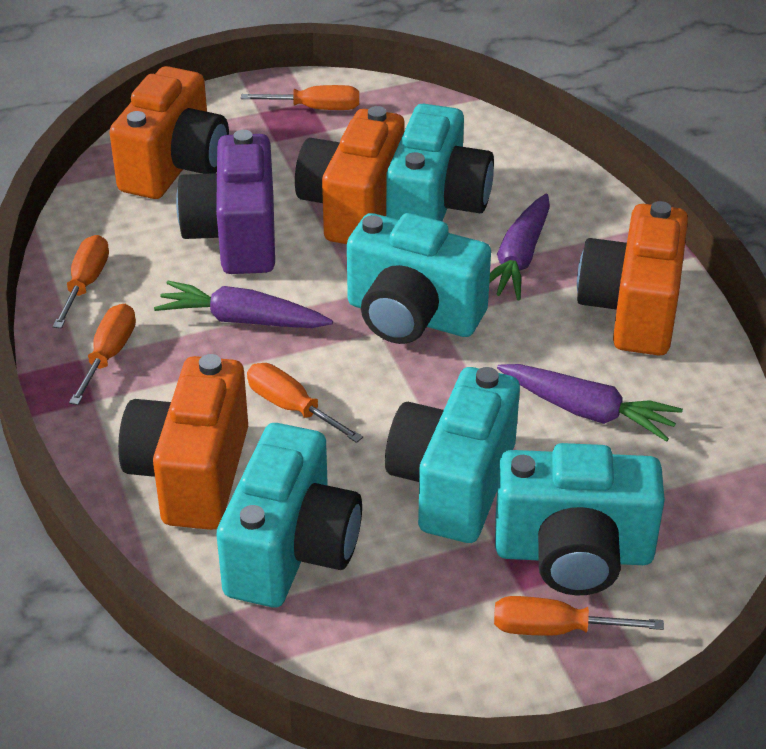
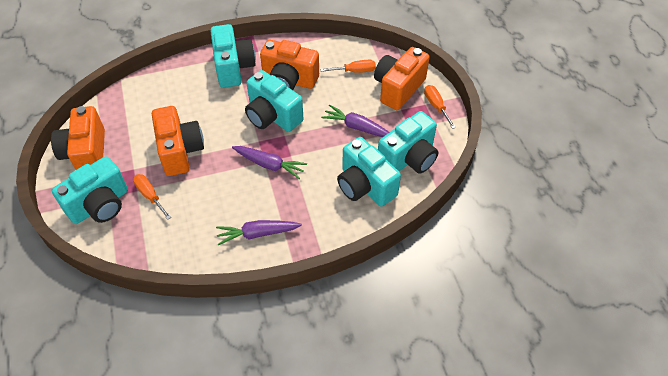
orange screwdriver: 5 -> 3
purple camera: 1 -> 0

